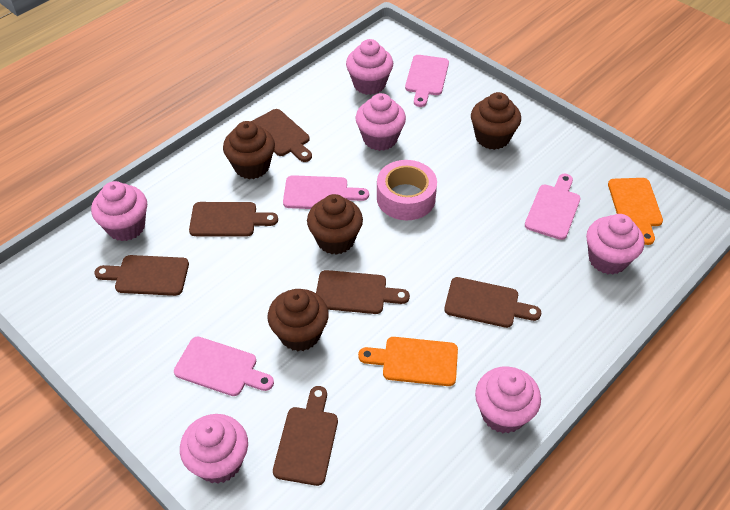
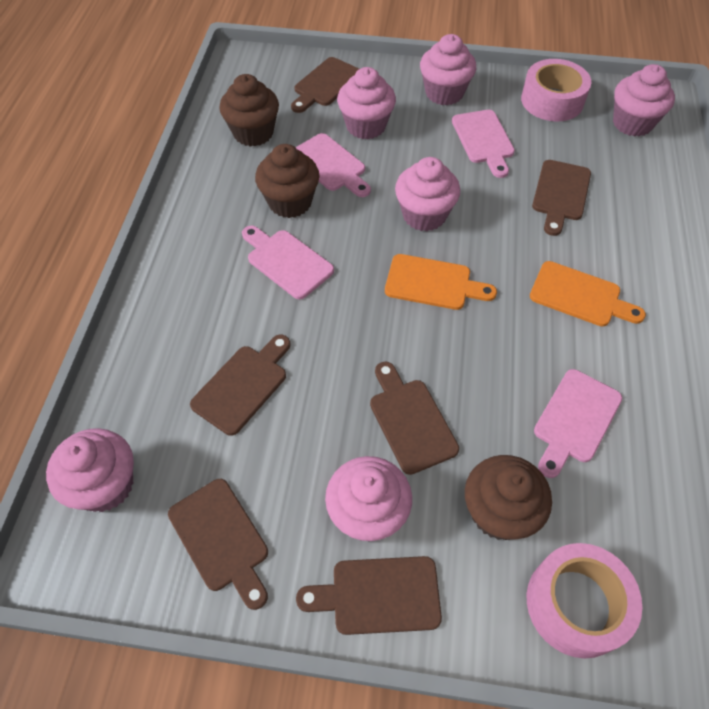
brown cupcake: 4 -> 3
pink tape: 1 -> 2

